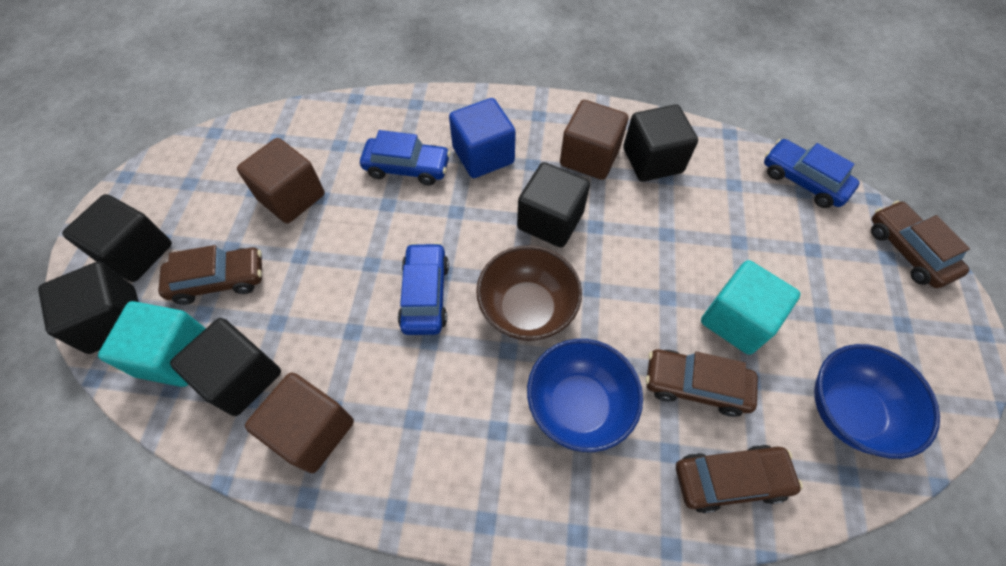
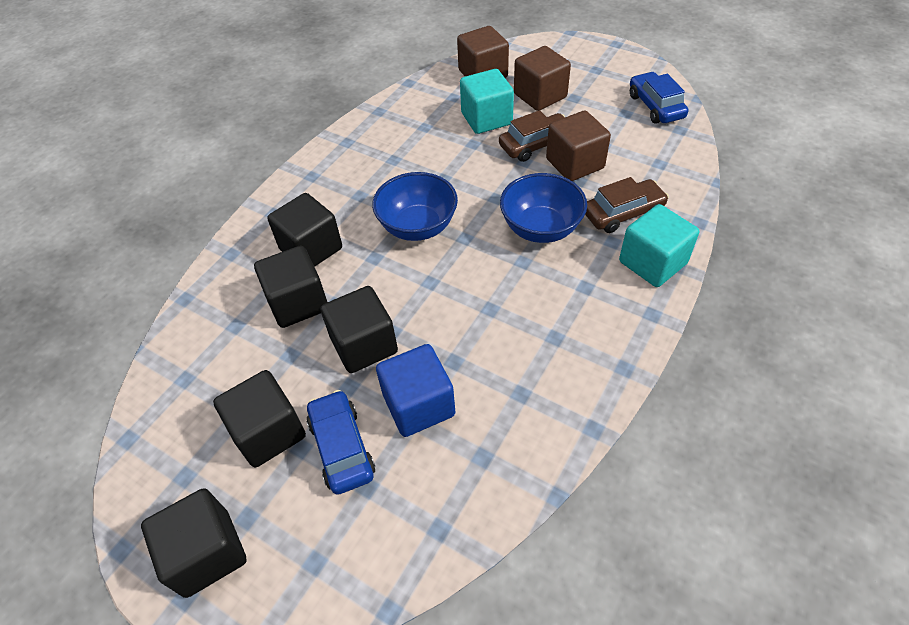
blue car: 3 -> 2
brown bowl: 1 -> 0
brown car: 4 -> 2

